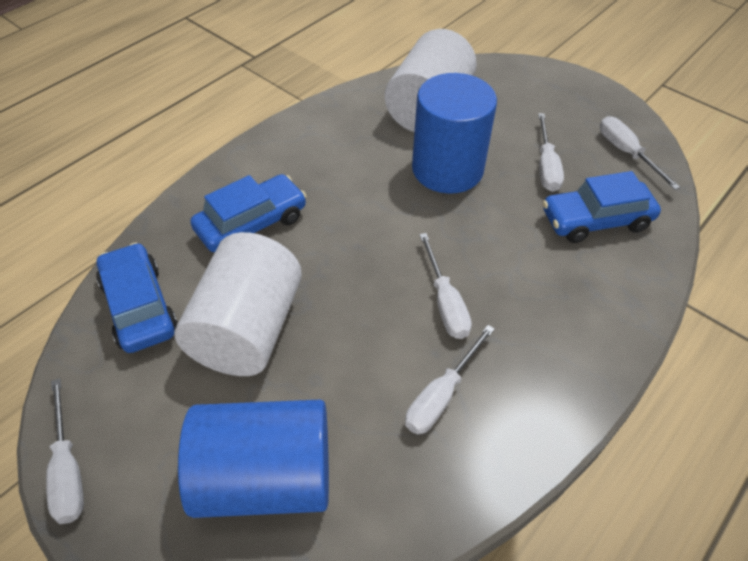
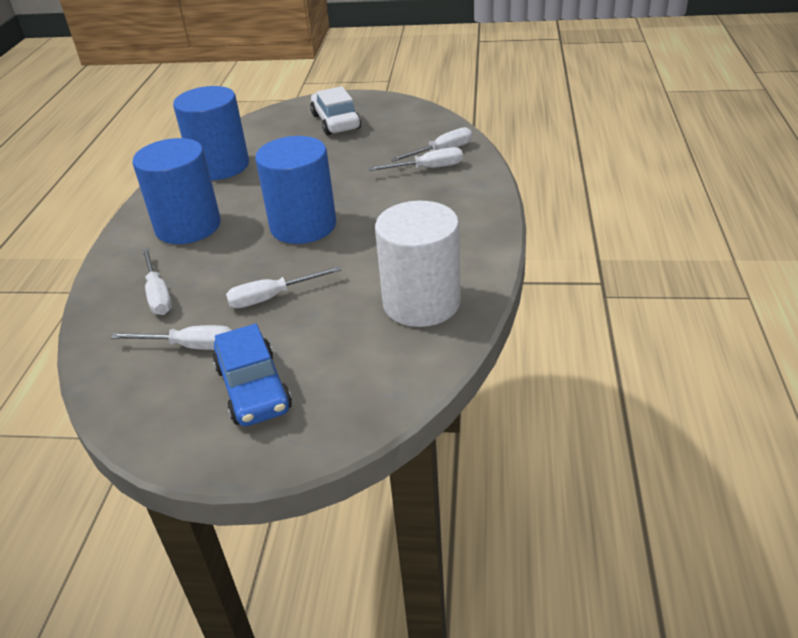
blue car: 3 -> 1
blue cylinder: 2 -> 3
white car: 0 -> 1
white cylinder: 2 -> 1

